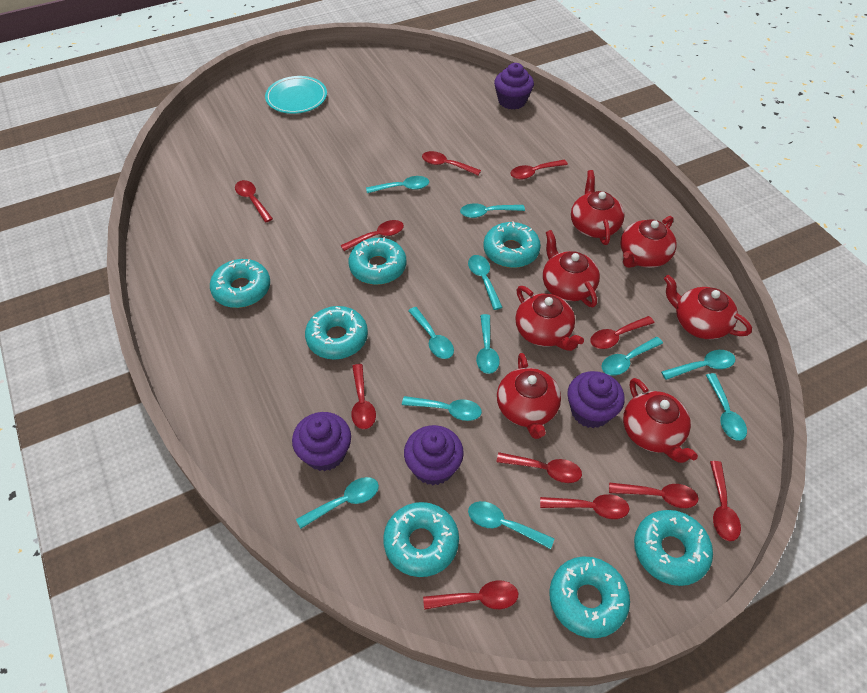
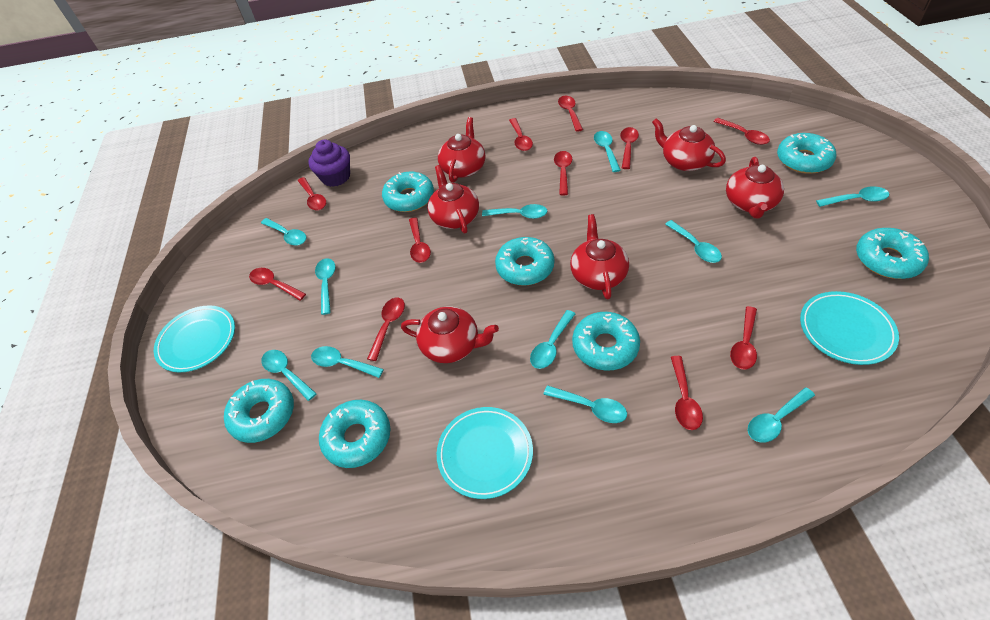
purple cupcake: 4 -> 1
red teapot: 7 -> 6
turquoise plate: 1 -> 3

